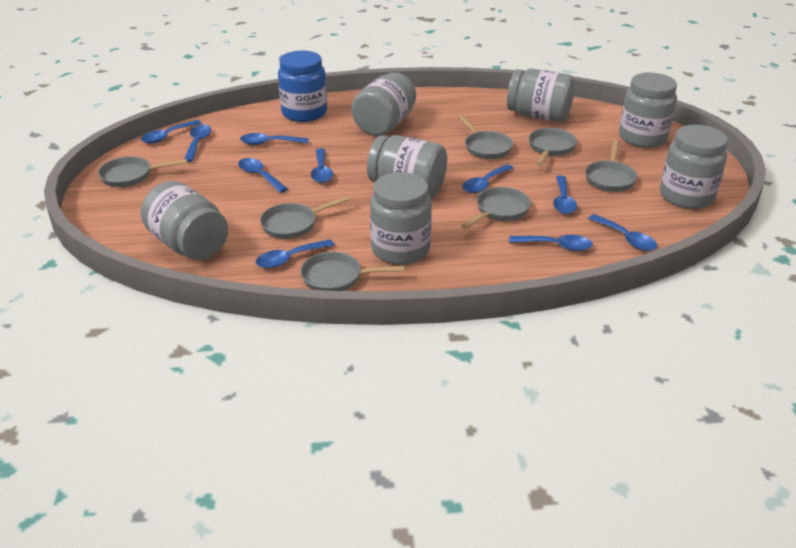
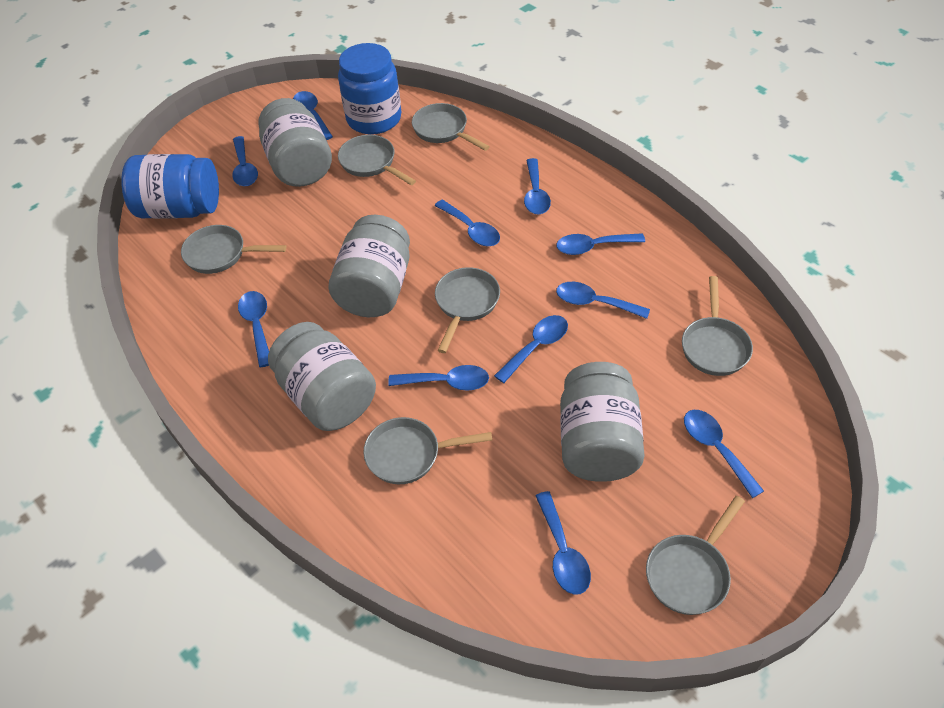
blue jar: 1 -> 2
blue spoon: 10 -> 11
grey jar: 7 -> 4

